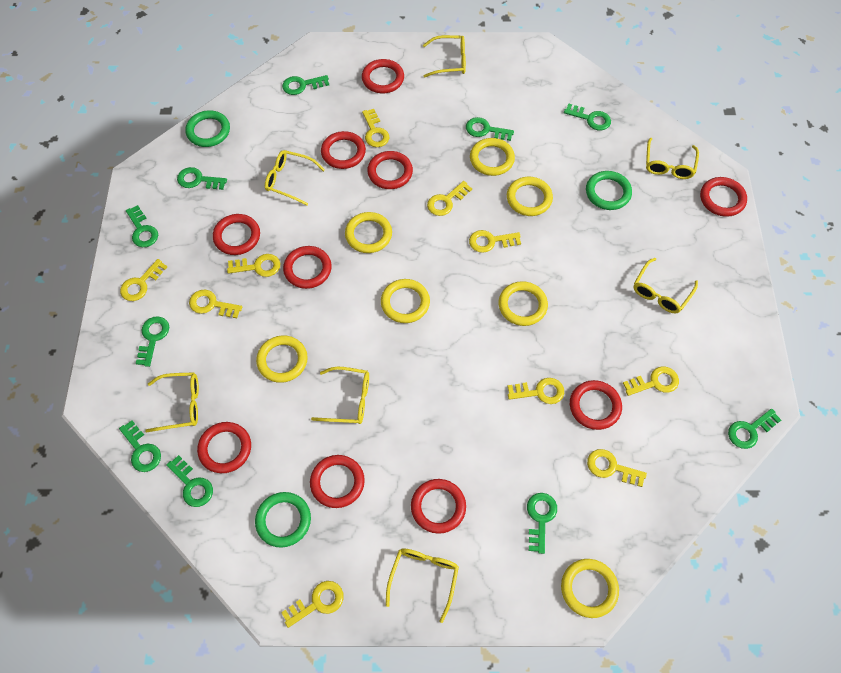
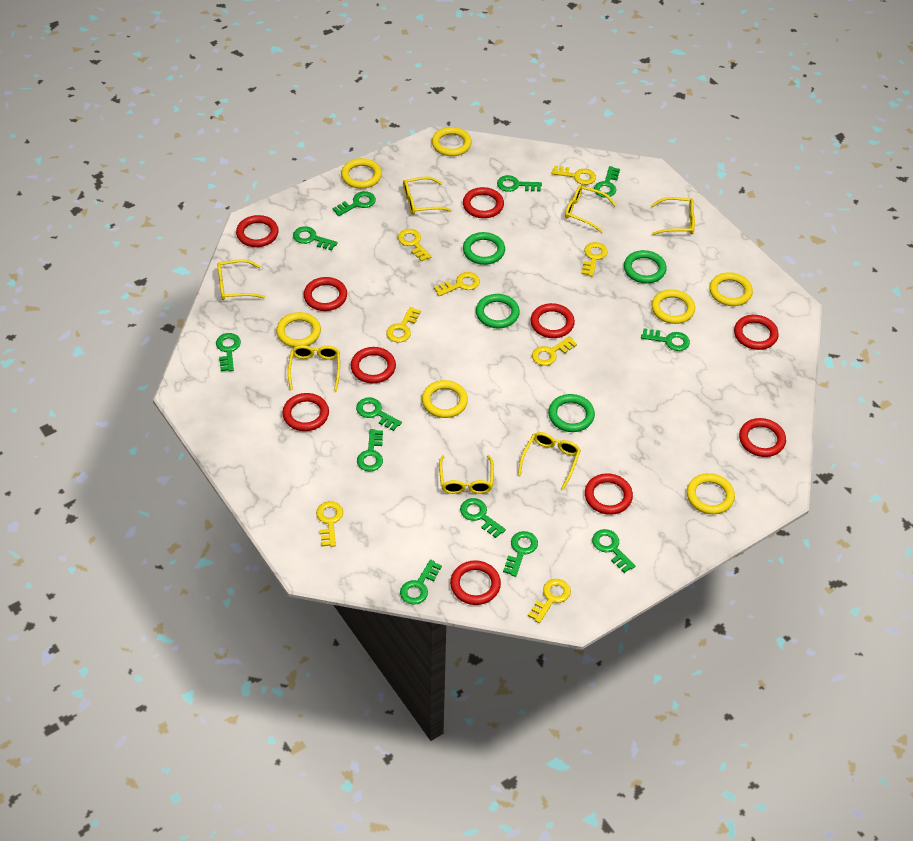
green key: 10 -> 12
green ring: 3 -> 4
yellow key: 10 -> 8

